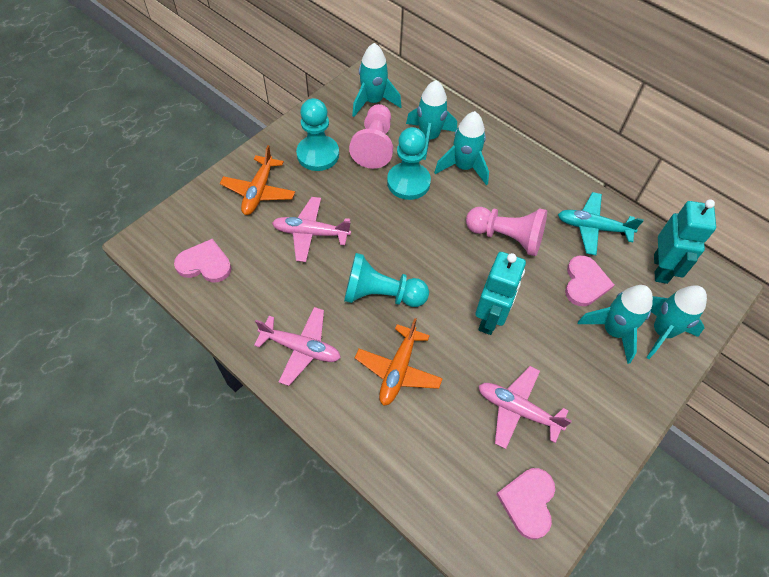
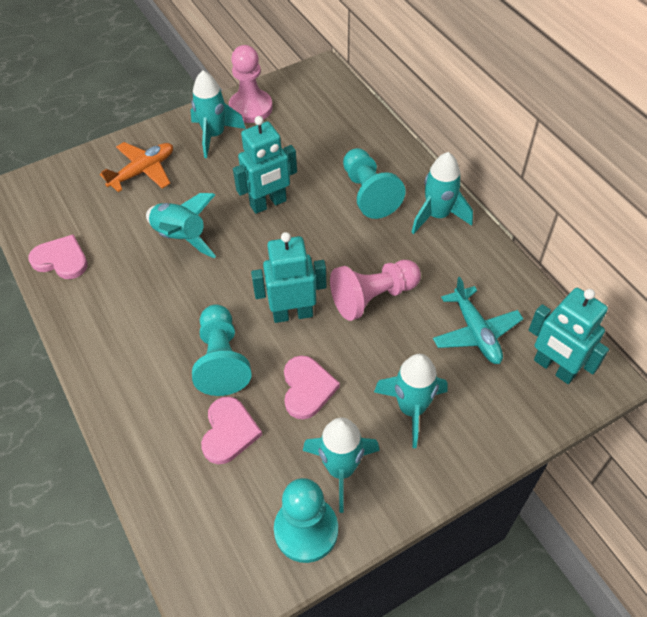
orange plane: 2 -> 1
pink plane: 3 -> 0
turquoise robot: 2 -> 3

